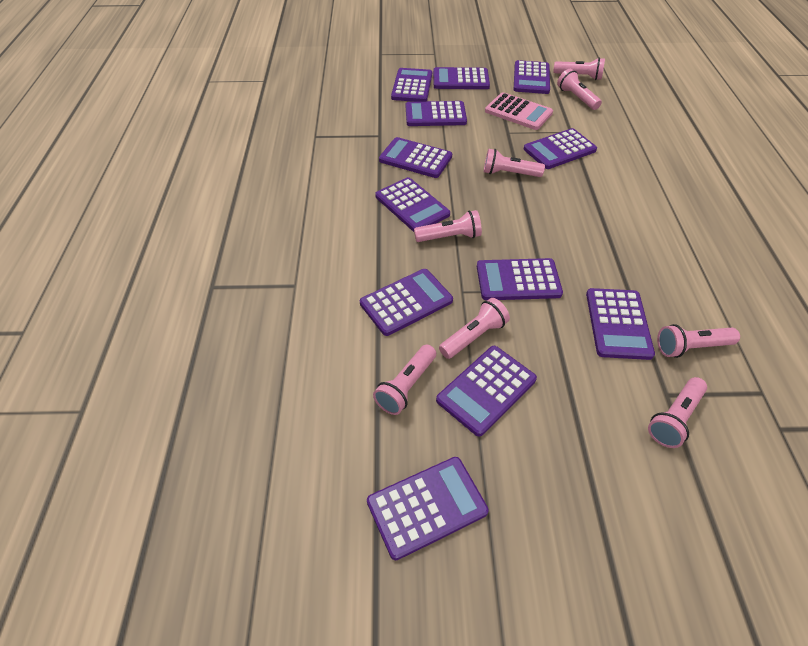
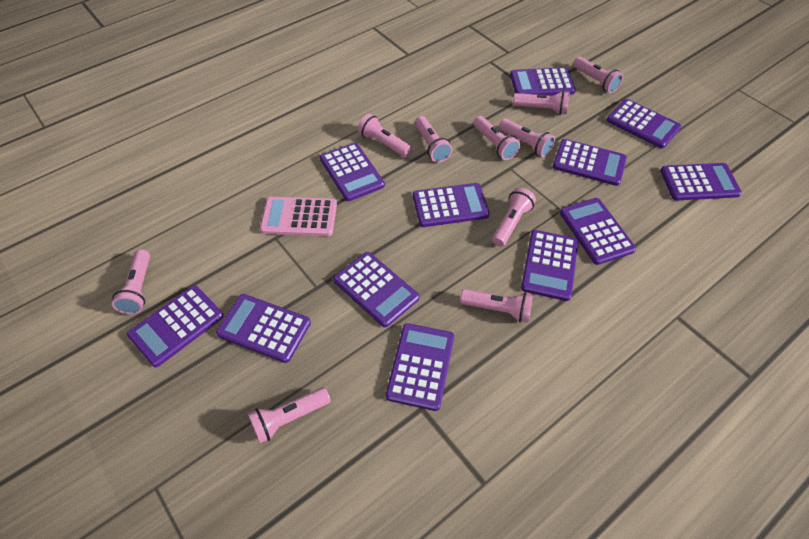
pink flashlight: 8 -> 10

